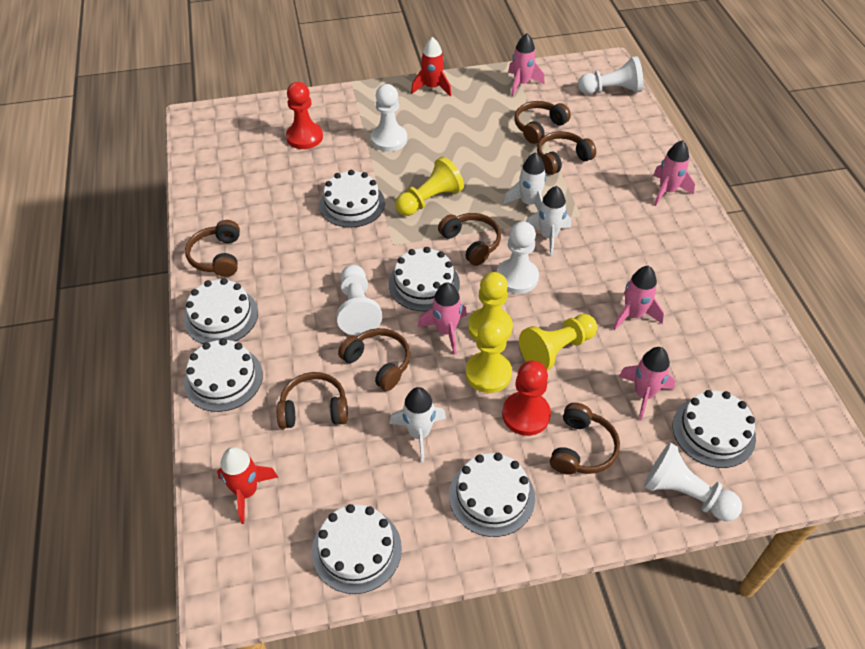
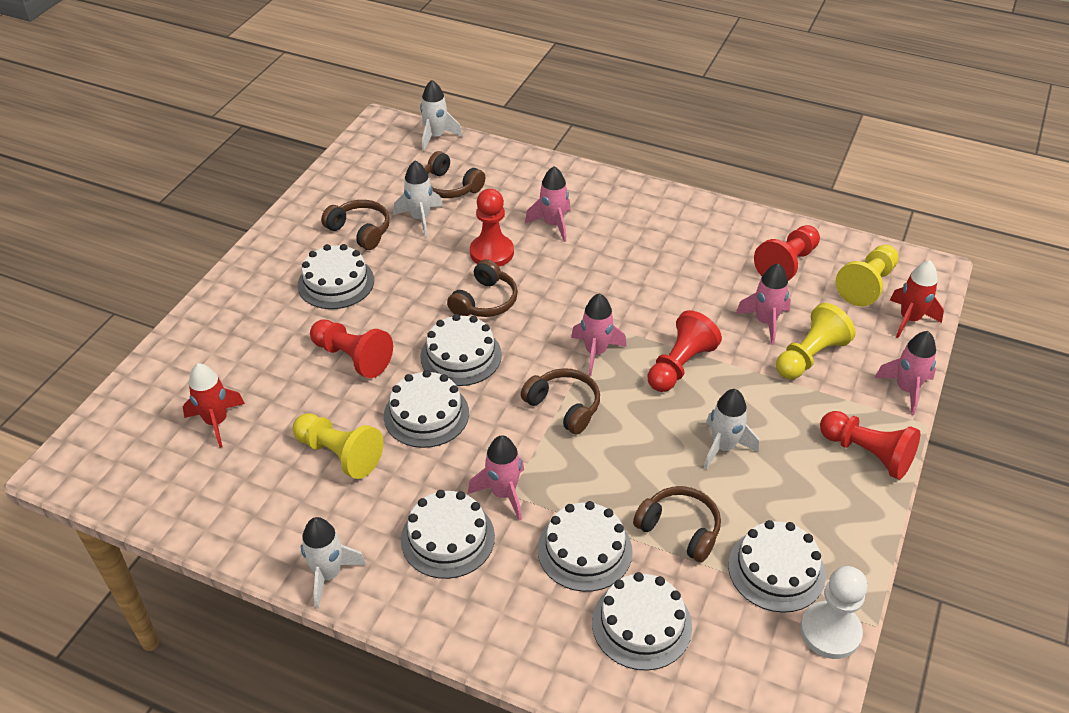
brown headphones: 7 -> 5
red pawn: 2 -> 5
white pawn: 5 -> 1
white rocket: 3 -> 4
yellow pawn: 4 -> 3

